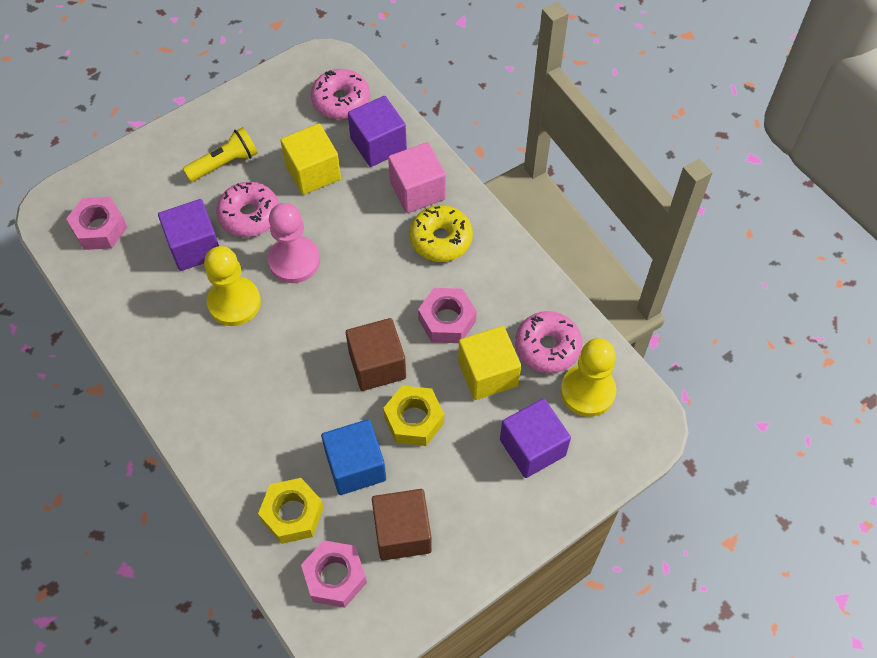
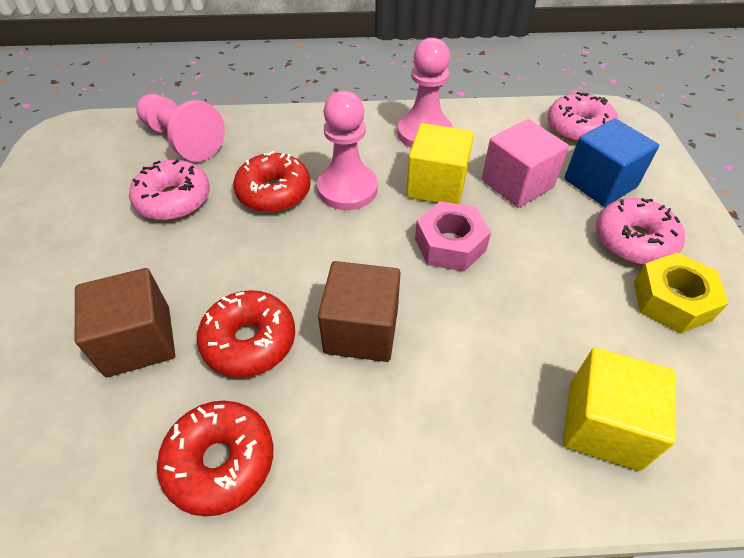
pink nut: 3 -> 1
pink pawn: 1 -> 3
purple cube: 3 -> 0
red donut: 0 -> 3
yellow donut: 1 -> 0
yellow flashlight: 1 -> 0
yellow nut: 2 -> 1
yellow pawn: 2 -> 0

